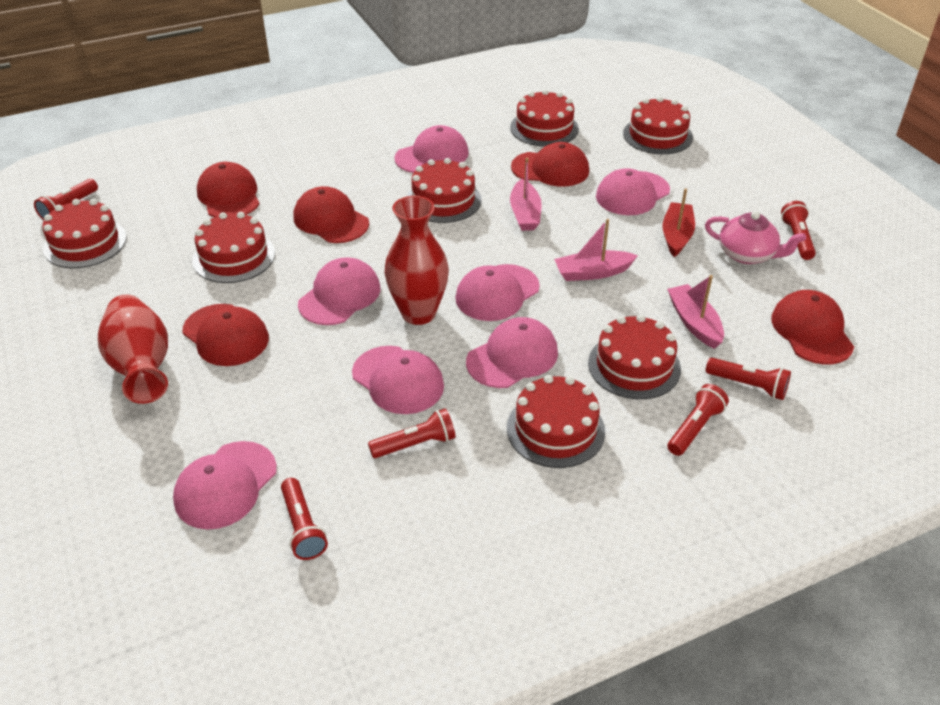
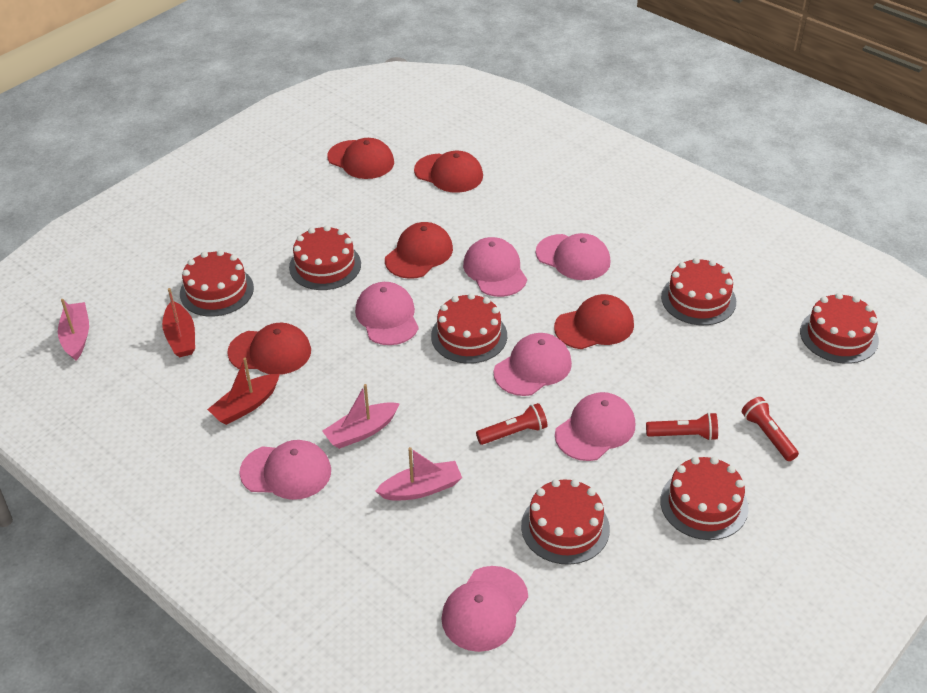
pink teapot: 1 -> 0
red boat: 1 -> 2
red flashlight: 6 -> 3
red vase: 2 -> 0

